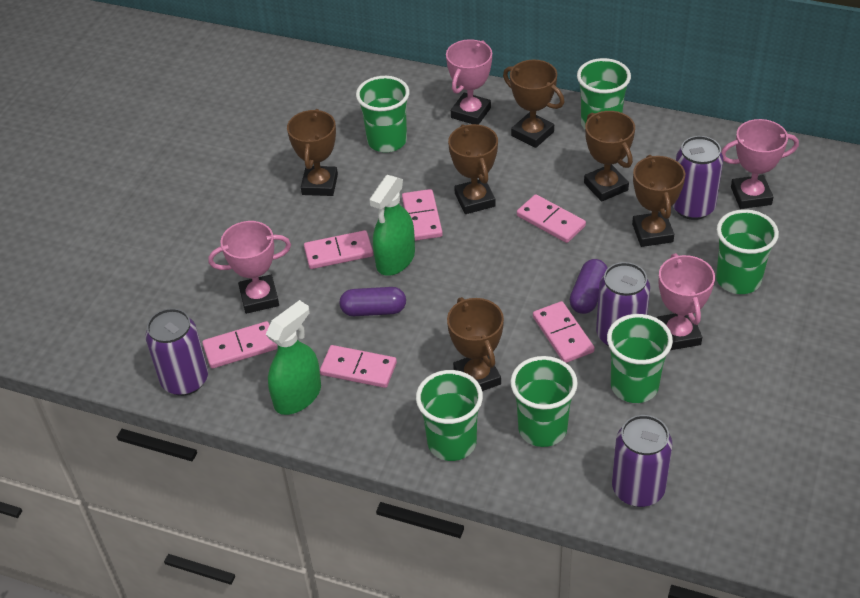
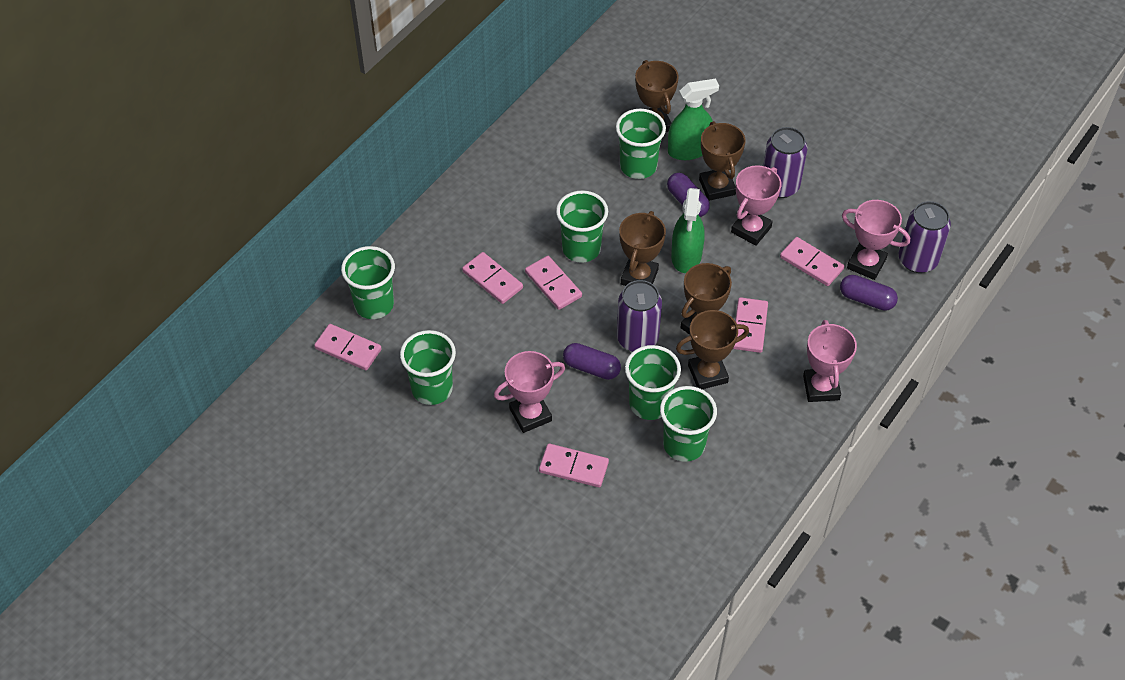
brown trophy: 6 -> 5
purple can: 4 -> 3
purple capsule: 2 -> 3

